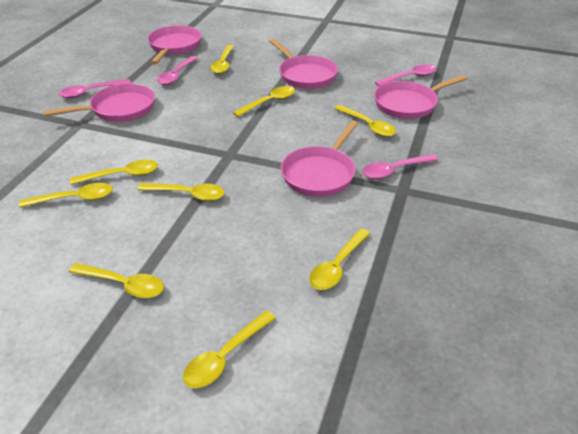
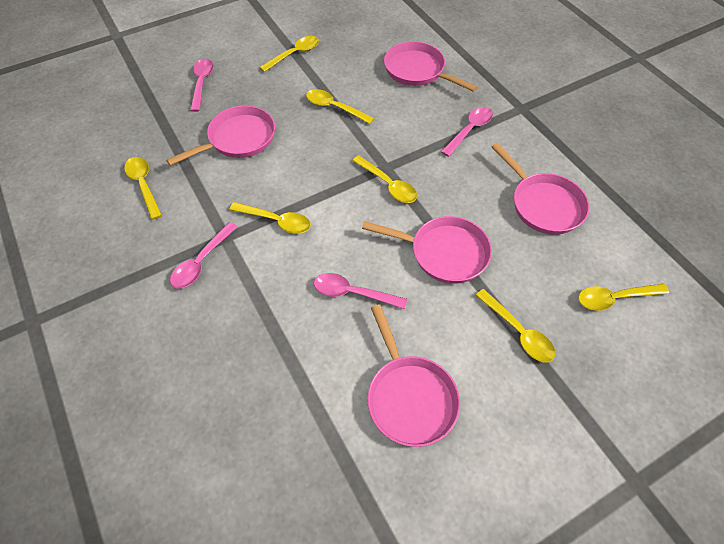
yellow spoon: 9 -> 7

